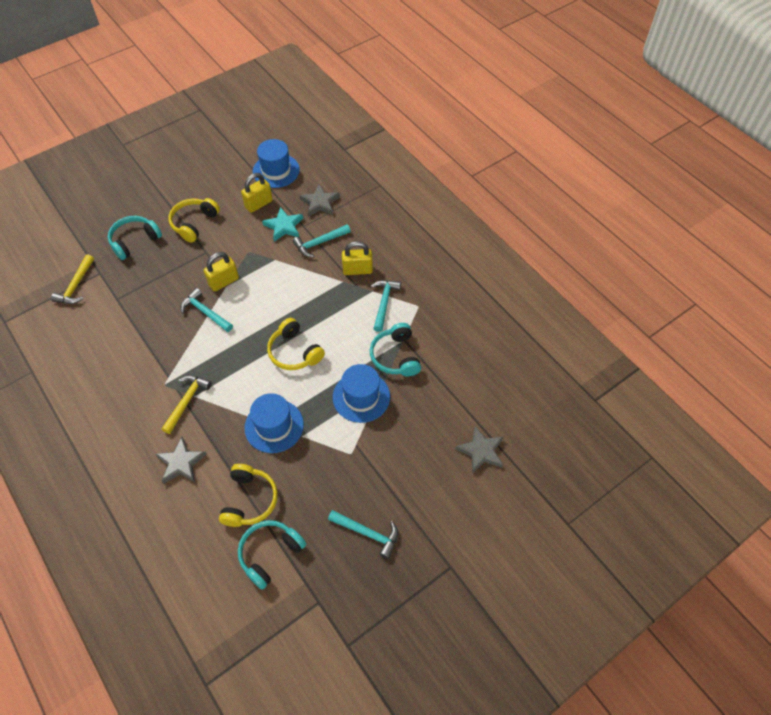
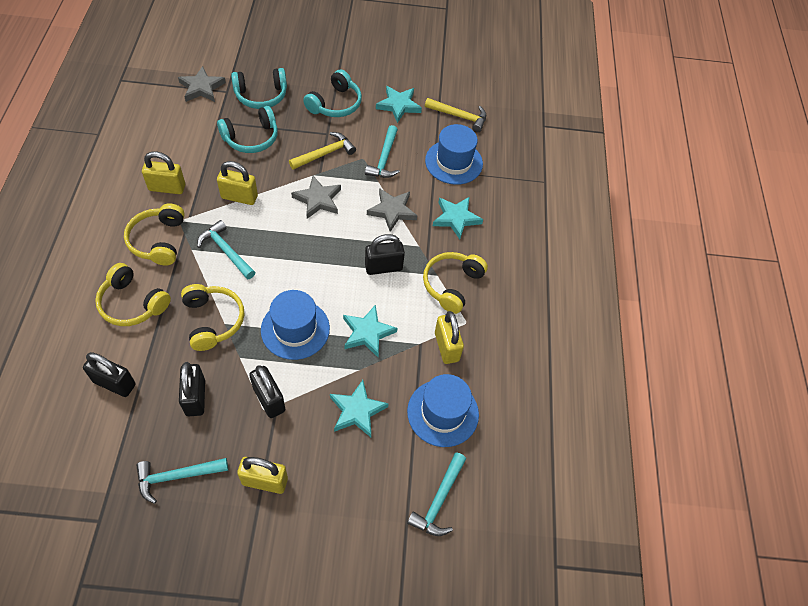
black padlock: 0 -> 4
turquoise star: 1 -> 4
yellow headphones: 3 -> 4
yellow padlock: 3 -> 4

